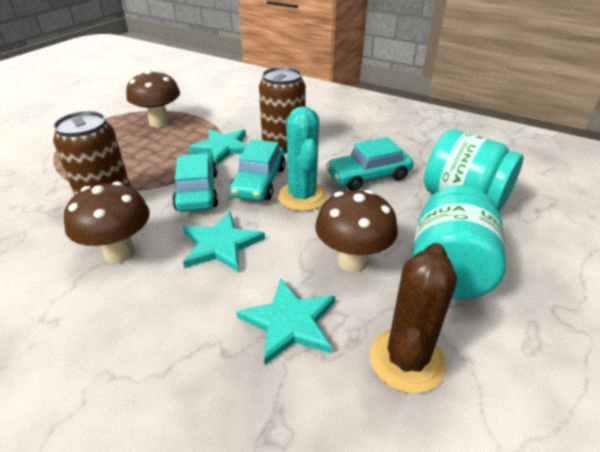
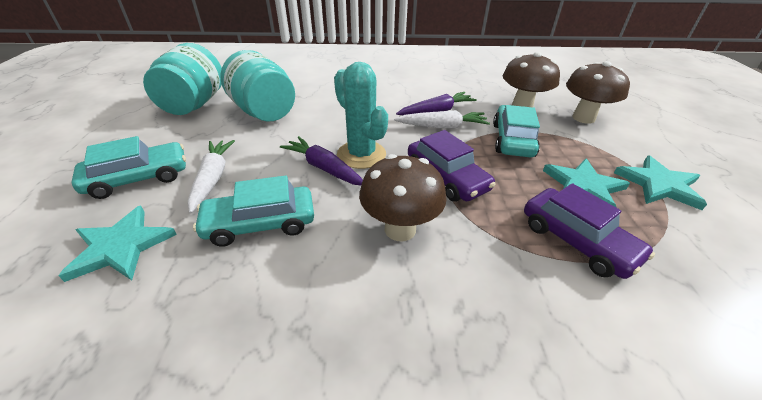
brown cactus: 1 -> 0
brown can: 2 -> 0
purple car: 0 -> 2
purple carrot: 0 -> 2
white carrot: 0 -> 2

